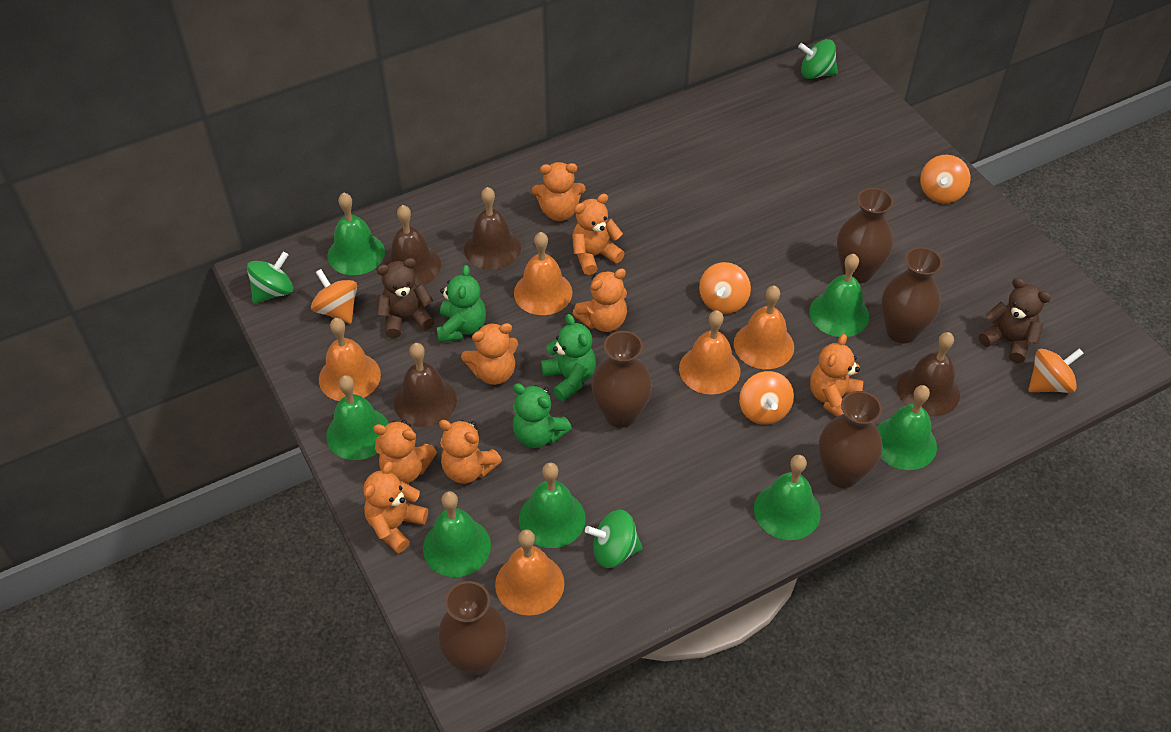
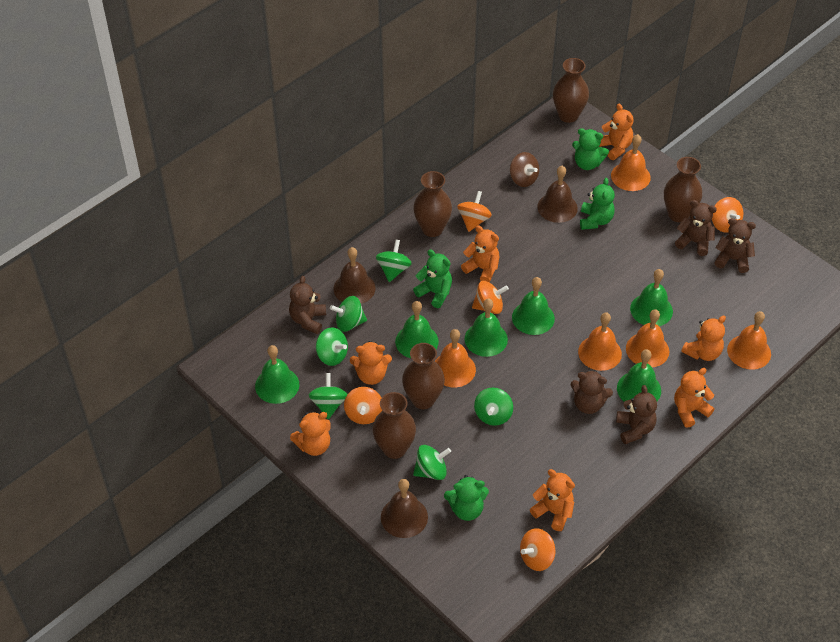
brown bell: 4 -> 3
brown spinning top: 0 -> 1
brown teddy bear: 2 -> 5
green bell: 7 -> 6
green spinning top: 3 -> 6
green teddy bear: 3 -> 4
orange teddy bear: 8 -> 7

